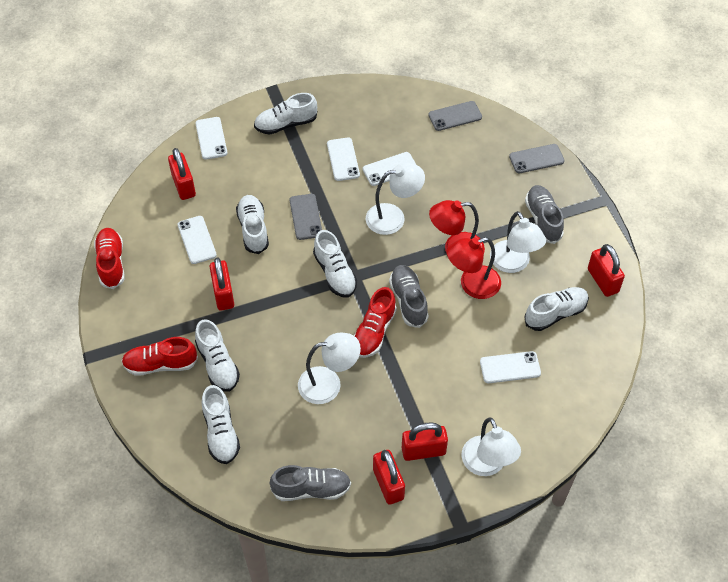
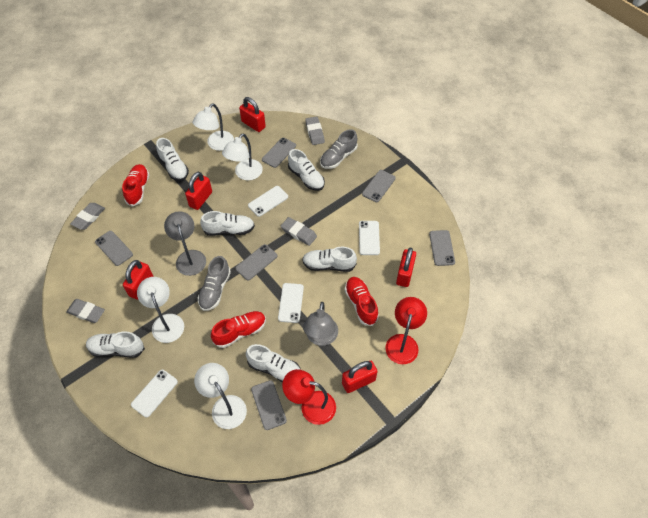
grey eraser: 0 -> 4
grey lamp: 0 -> 2
grey phone: 3 -> 6
grey shoe: 3 -> 2
white phone: 5 -> 4

